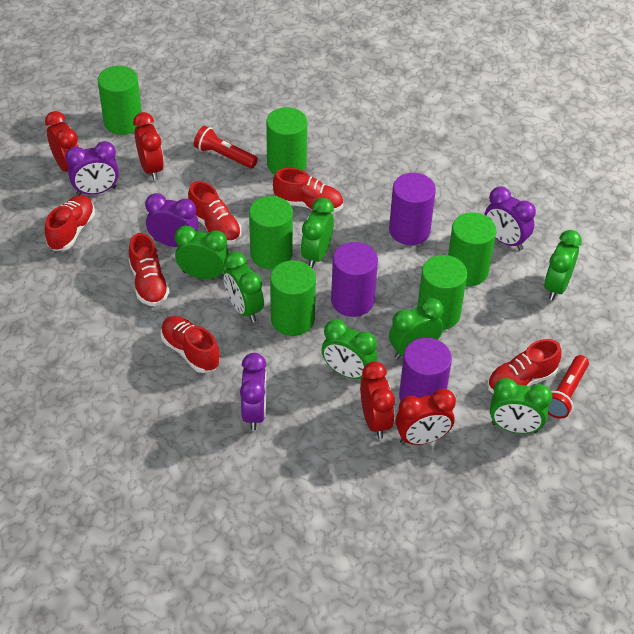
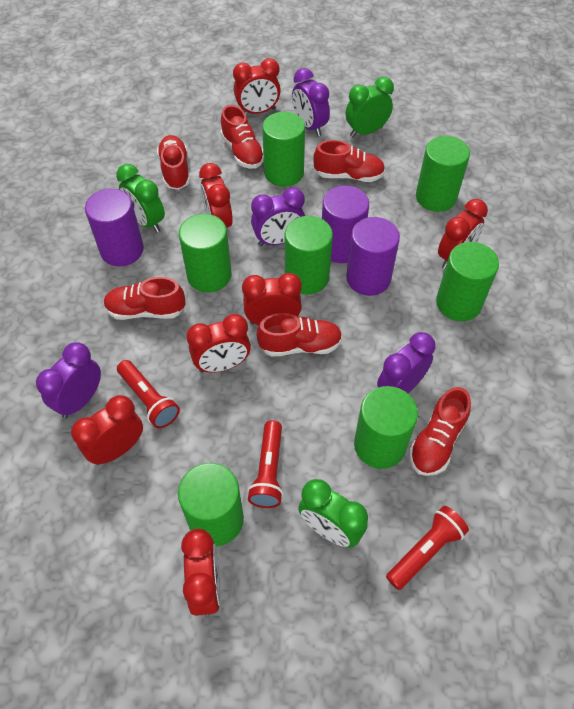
green clock: 7 -> 3
green cylinder: 6 -> 7
red clock: 4 -> 7
red flashlight: 2 -> 3

